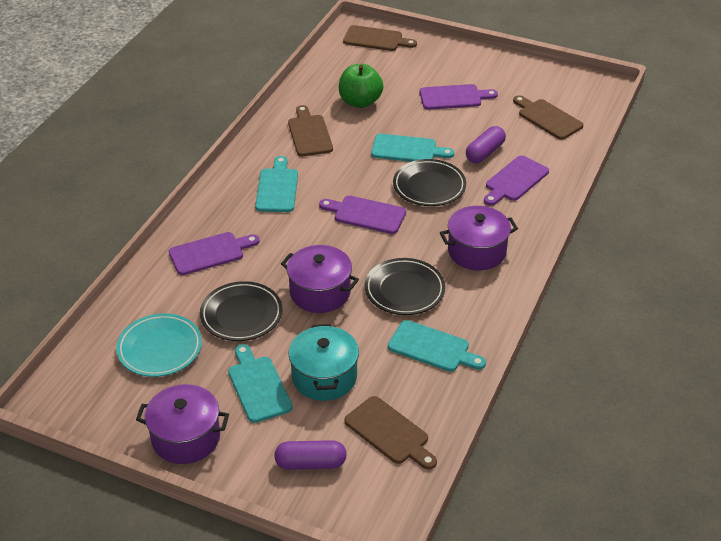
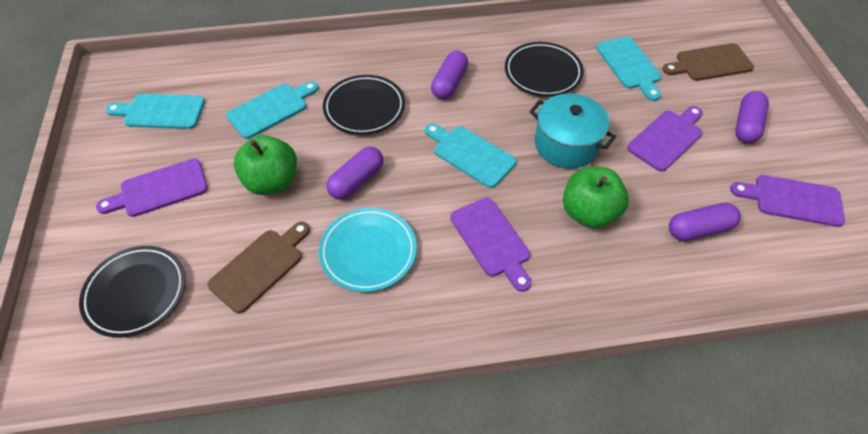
brown cutting board: 4 -> 2
green apple: 1 -> 2
purple capsule: 2 -> 4
purple pot: 3 -> 0

